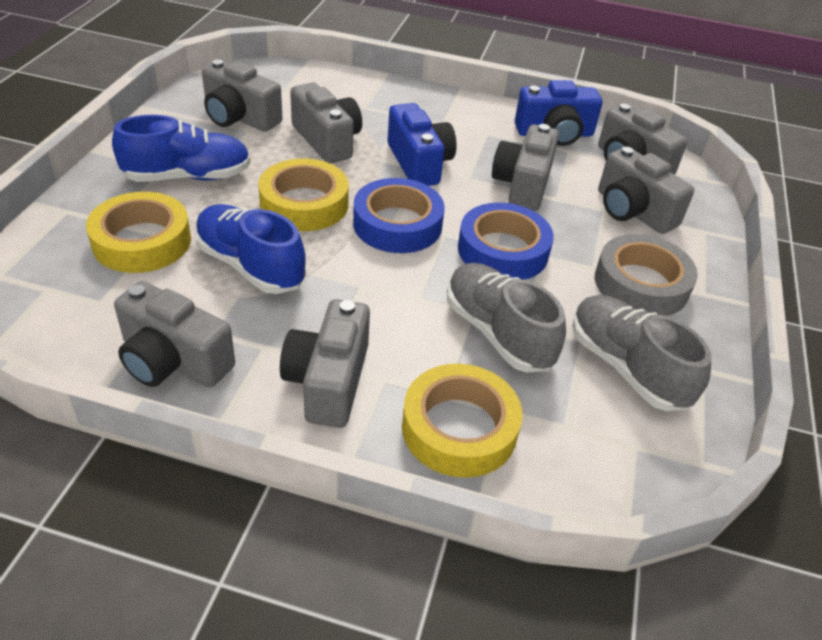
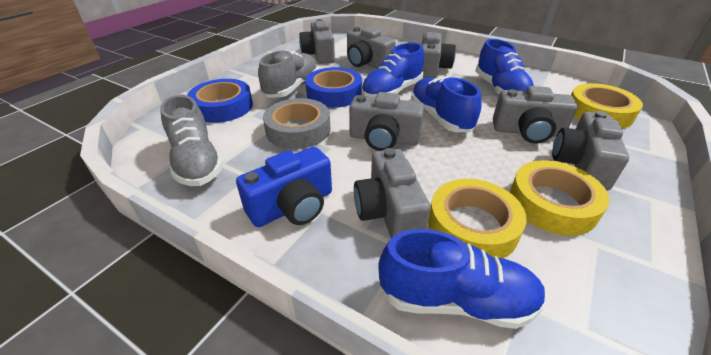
blue camera: 2 -> 1
blue shoe: 2 -> 4

